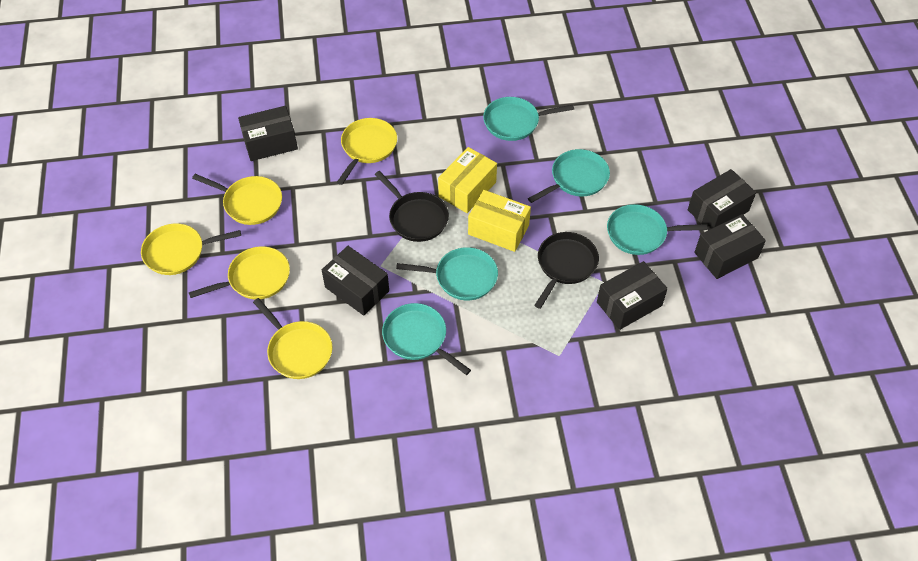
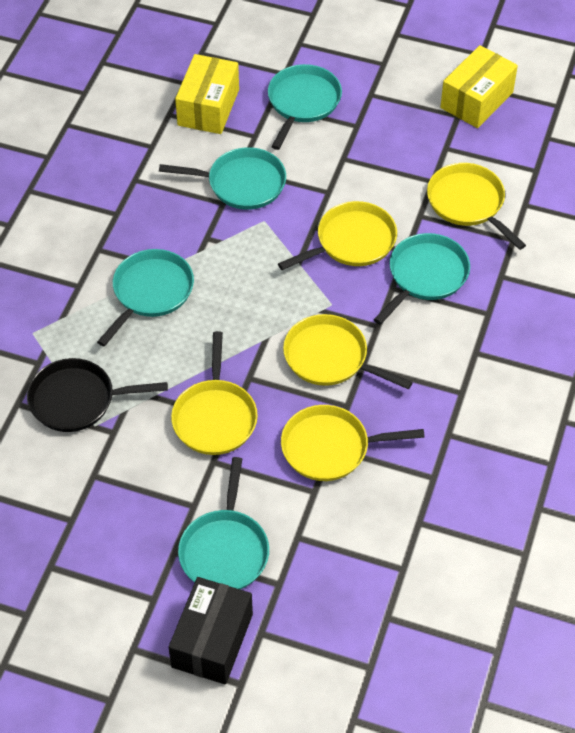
black box: 5 -> 1
black pan: 2 -> 1

